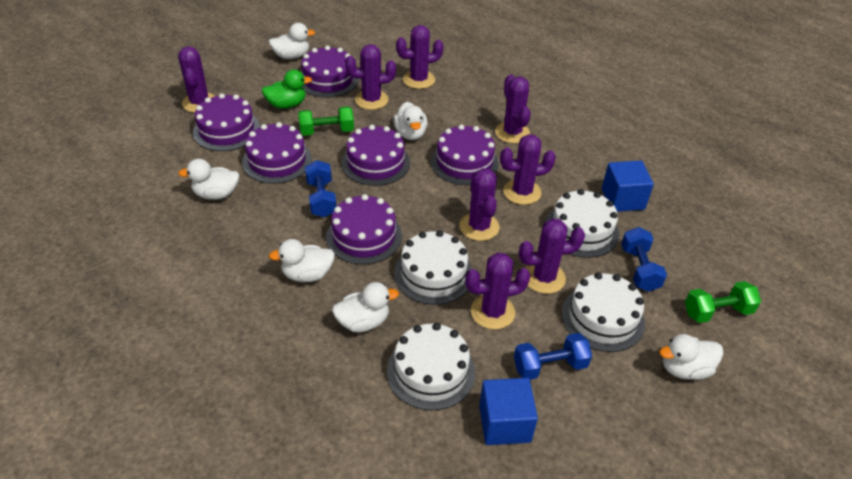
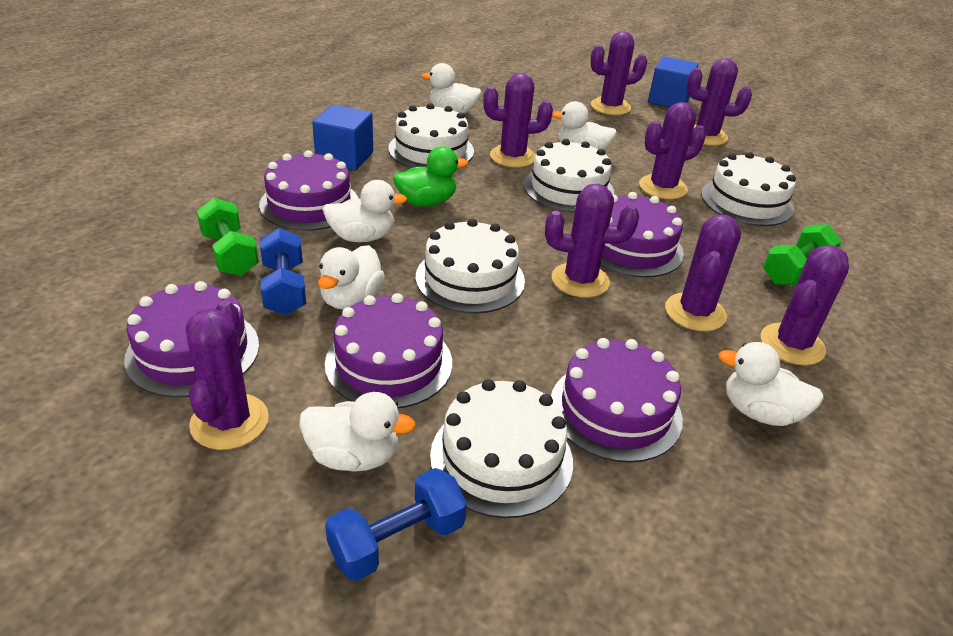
blue dumbbell: 3 -> 2
purple cake: 6 -> 5
white cake: 4 -> 5

